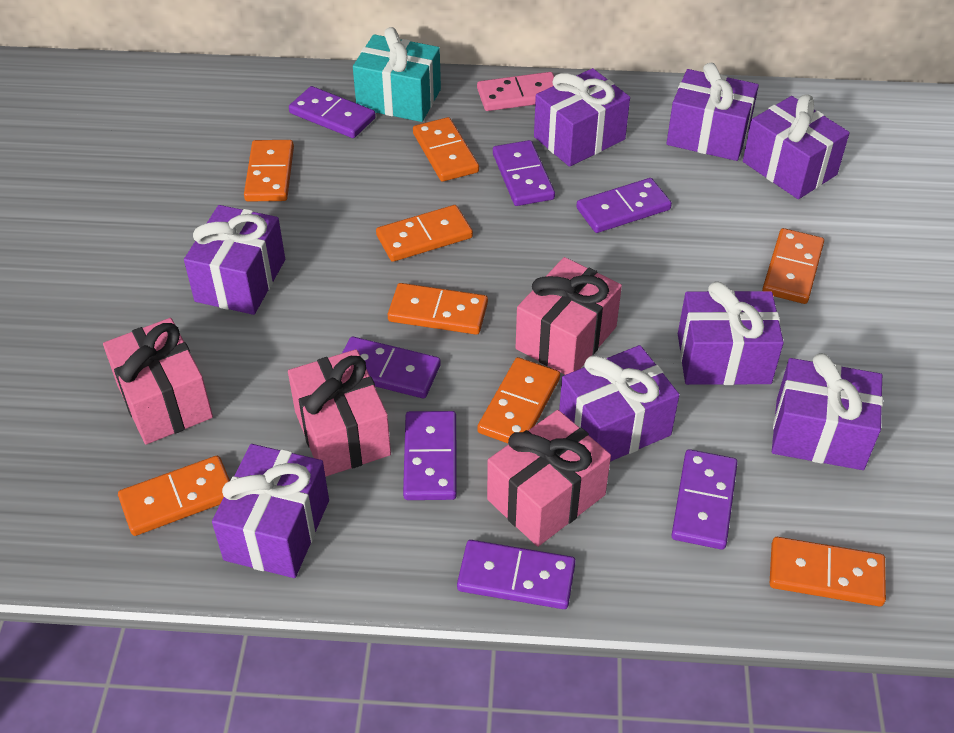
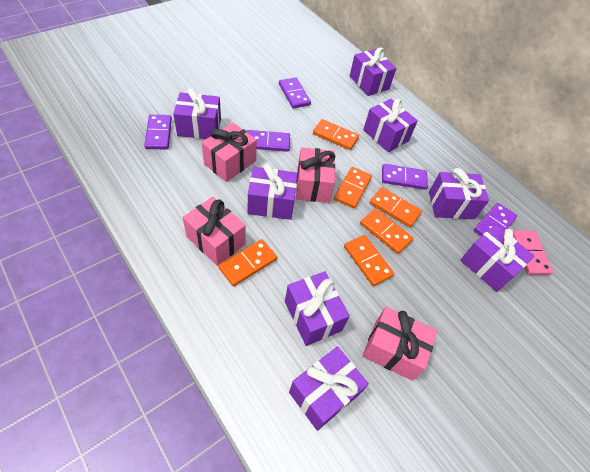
orange domino: 8 -> 6
purple domino: 7 -> 5
turquoise gift: 1 -> 0

